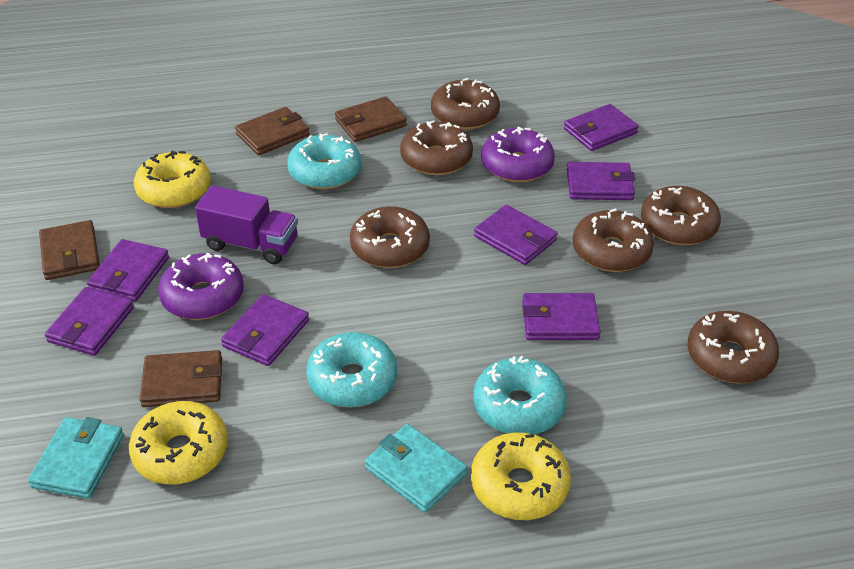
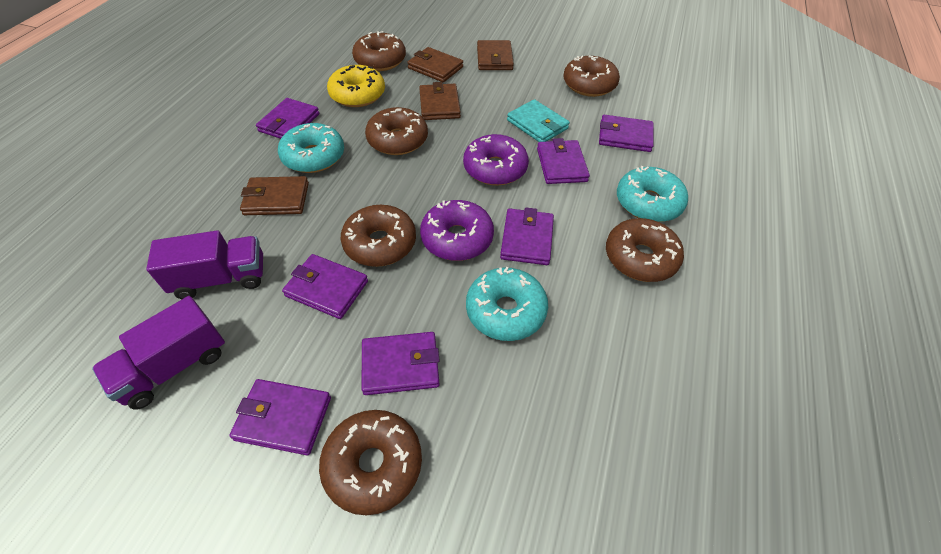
purple truck: 1 -> 2
turquoise wallet: 2 -> 1
yellow donut: 3 -> 1

